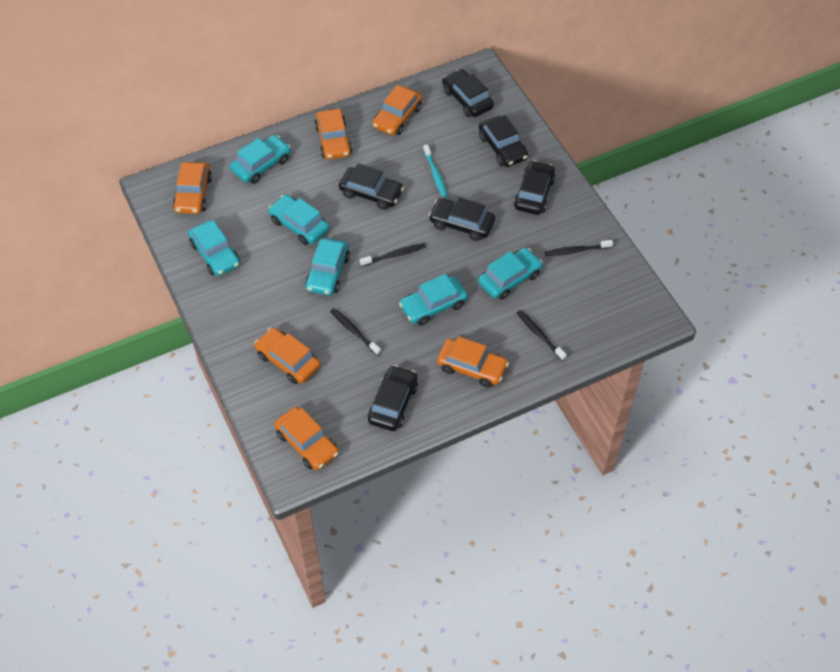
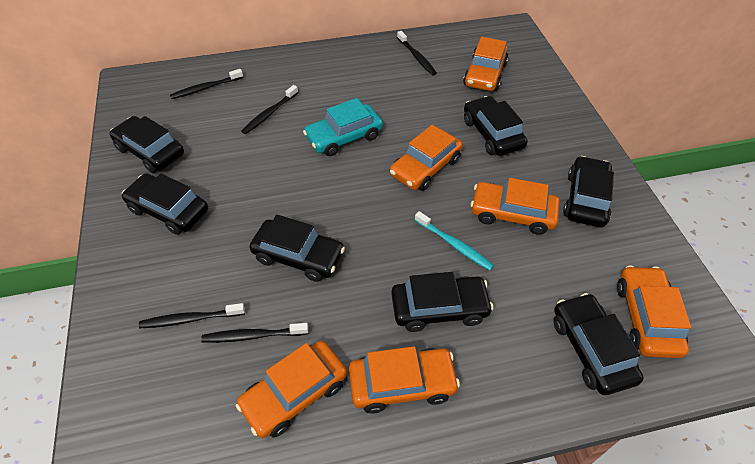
black car: 6 -> 7
black toothbrush: 4 -> 5
turquoise car: 6 -> 1

